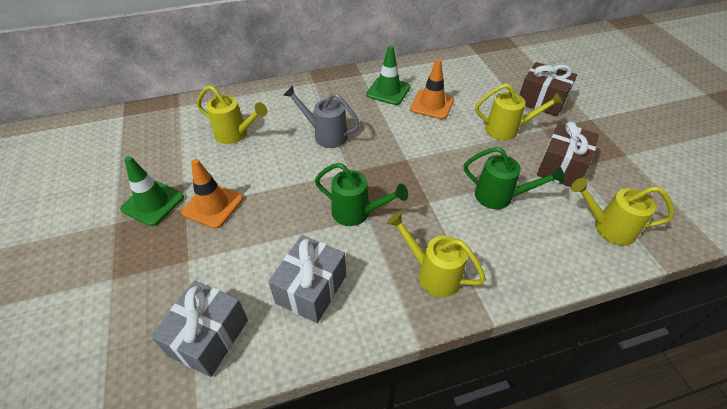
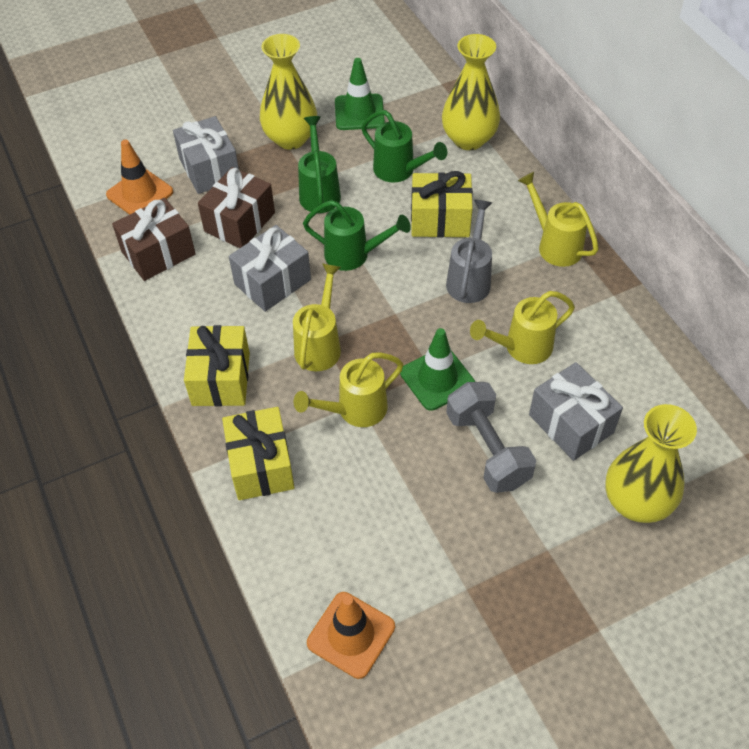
green watering can: 2 -> 3
grey dumbbell: 0 -> 1
grey gift: 2 -> 3
yellow gift: 0 -> 3
yellow vase: 0 -> 3

